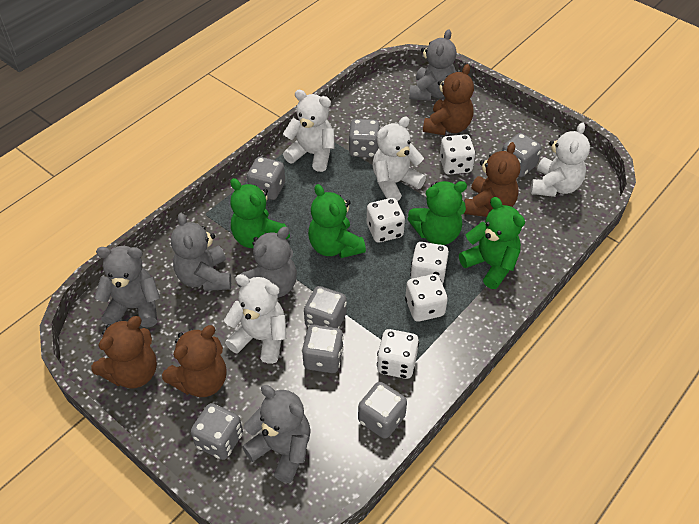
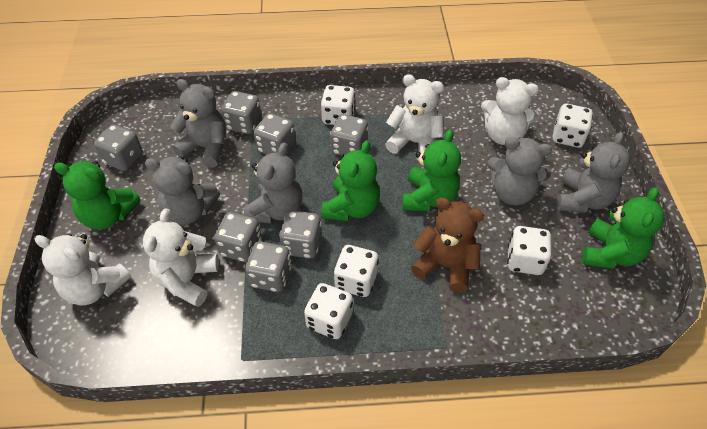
brown teddy bear: 4 -> 1

